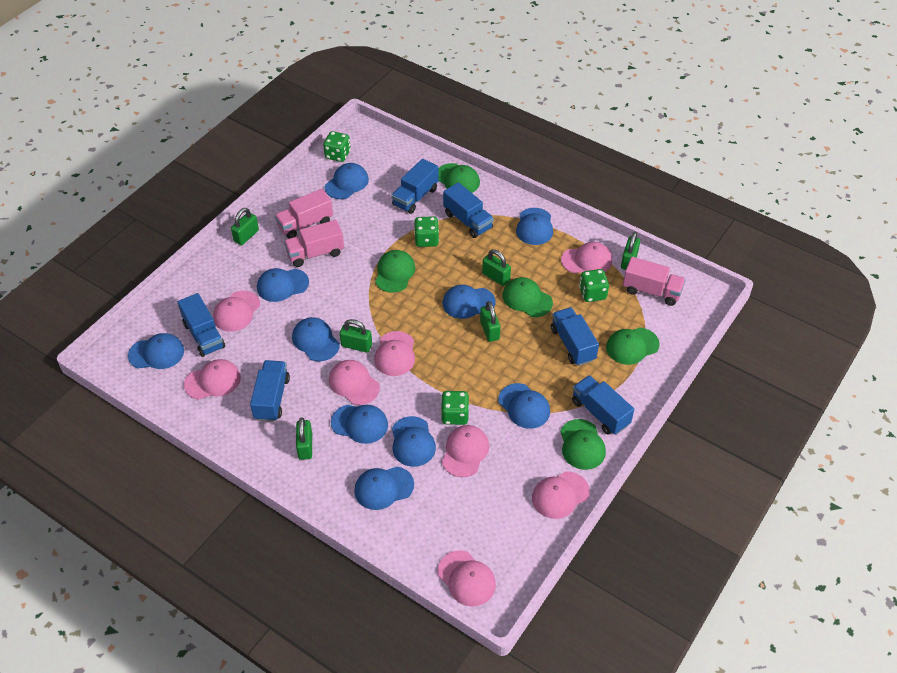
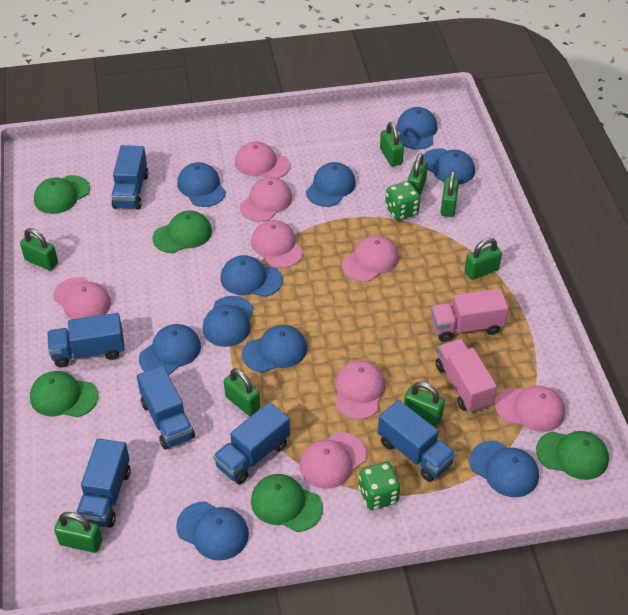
green dice: 4 -> 2
green padlock: 6 -> 8
pink truck: 3 -> 2

